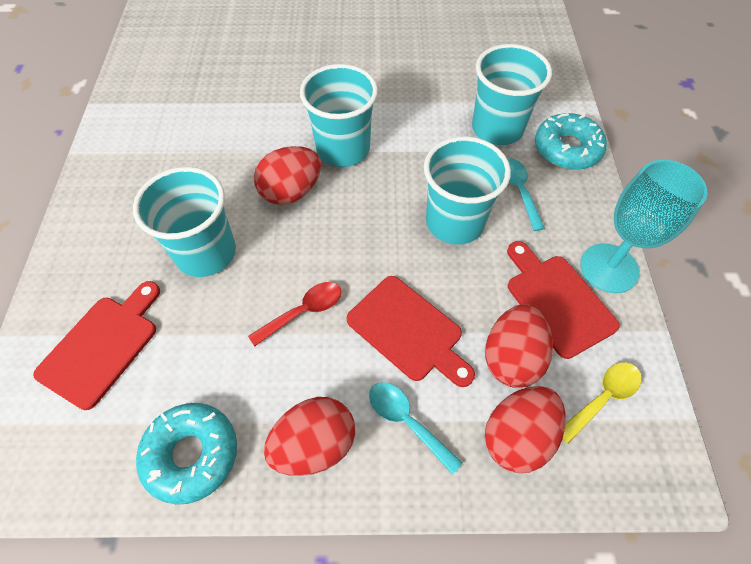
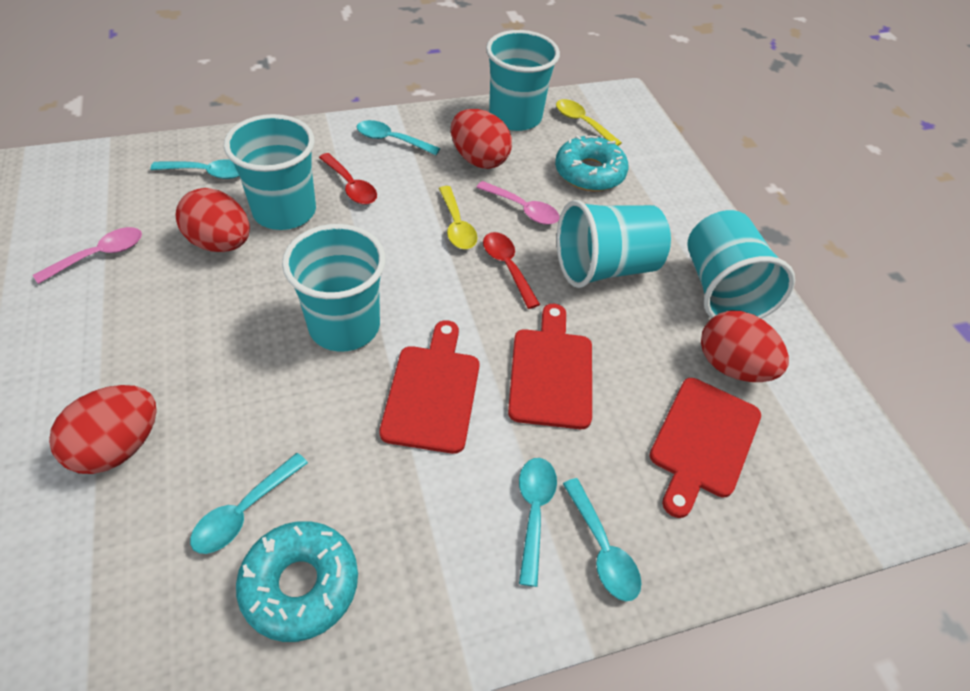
pink spoon: 0 -> 2
red spoon: 1 -> 2
turquoise cup: 4 -> 5
turquoise goblet: 1 -> 0
turquoise spoon: 2 -> 5
yellow spoon: 1 -> 2

